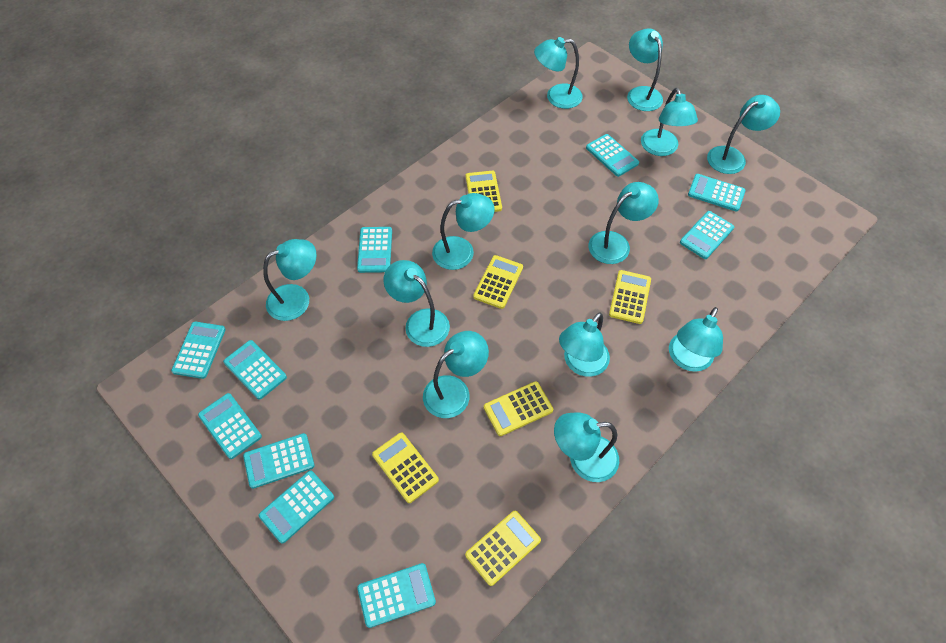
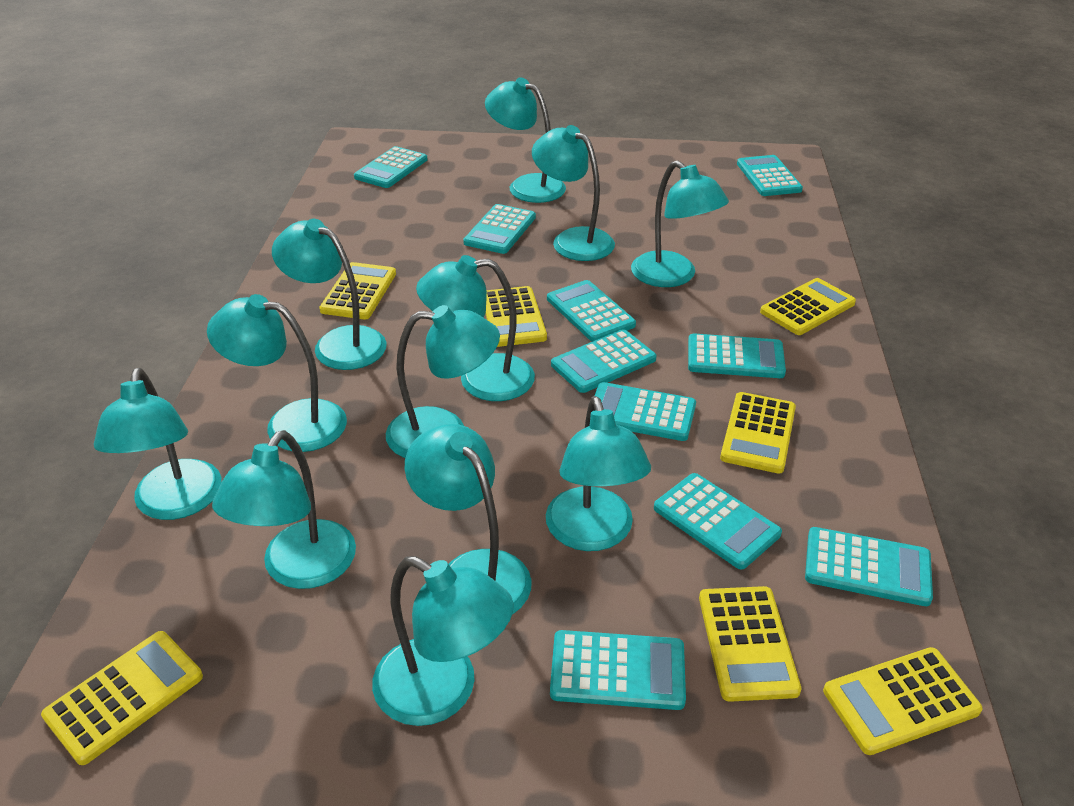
yellow calculator: 6 -> 7

